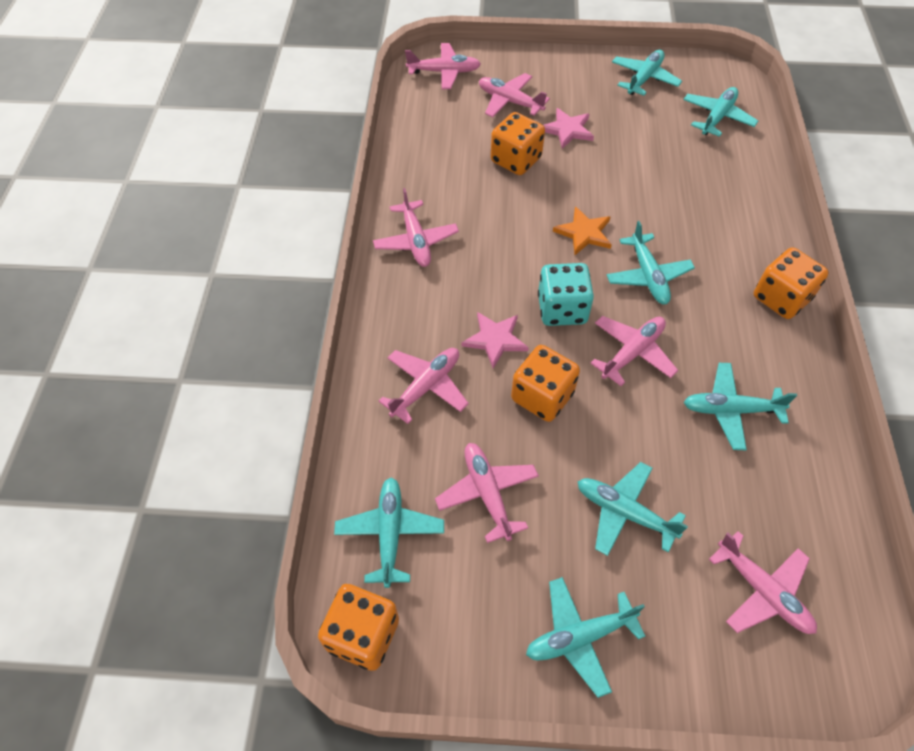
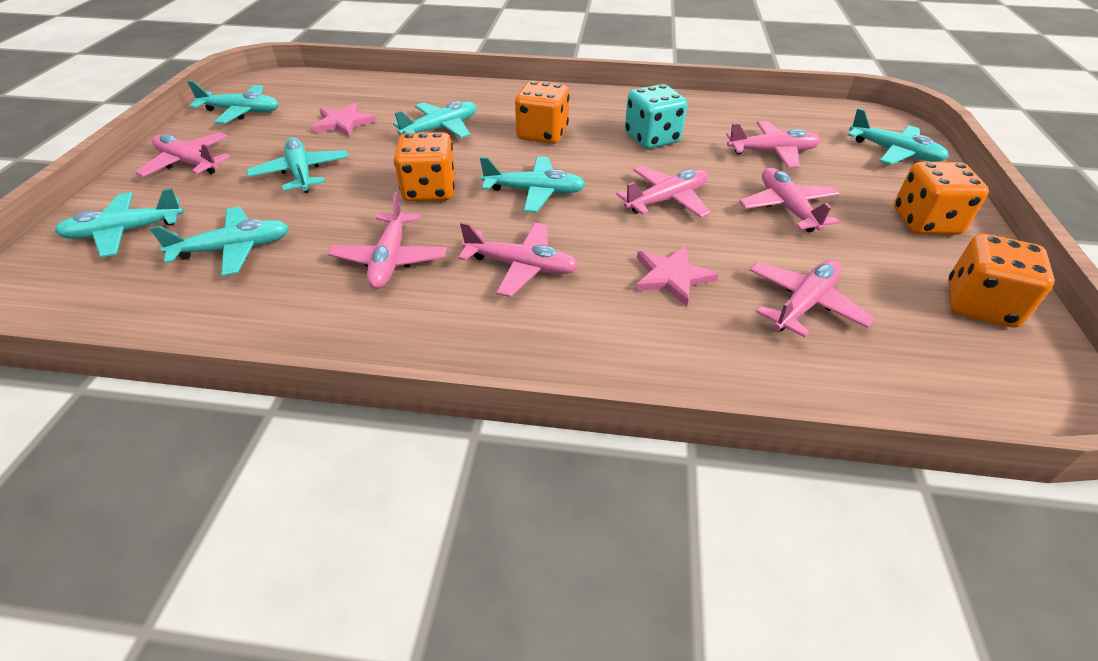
orange star: 1 -> 0

